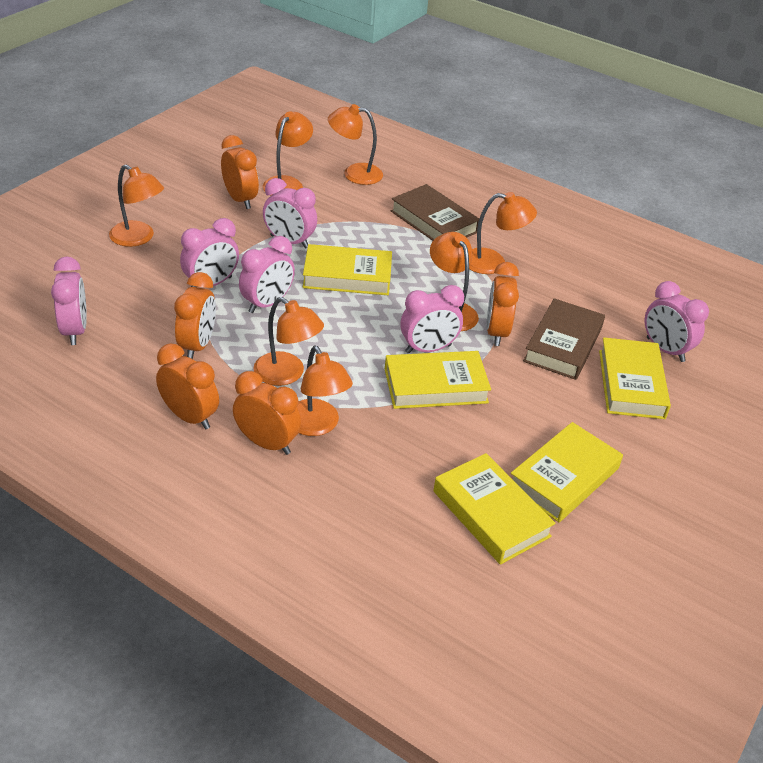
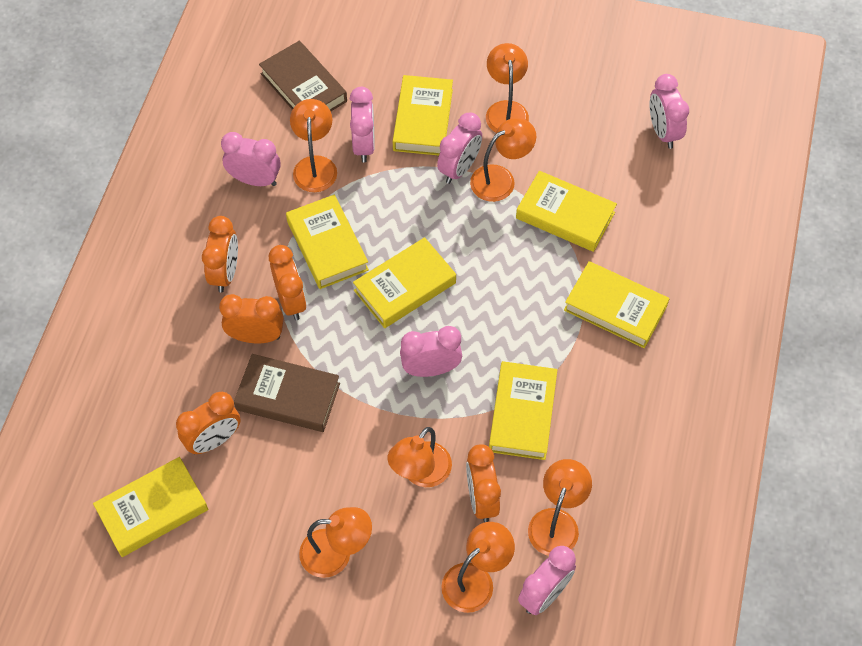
yellow book: 5 -> 7

